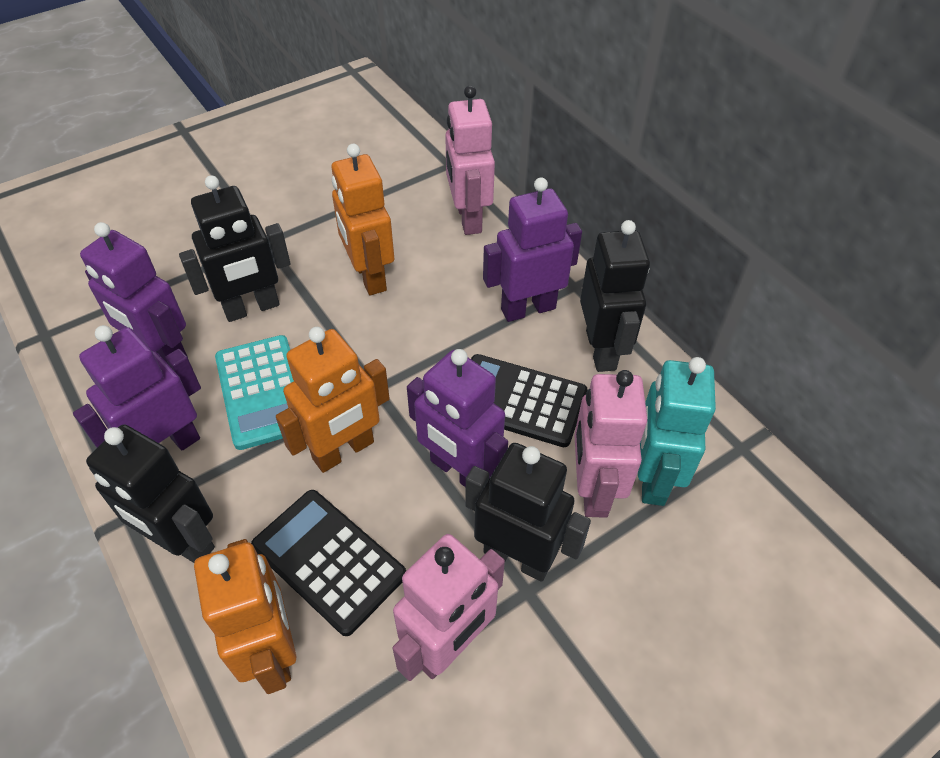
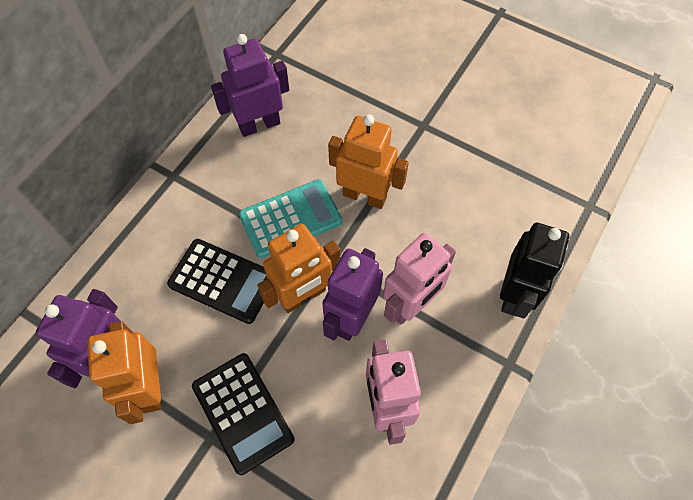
black robot: 4 -> 1
pink robot: 3 -> 2
purple robot: 4 -> 3
turquoise robot: 1 -> 0

